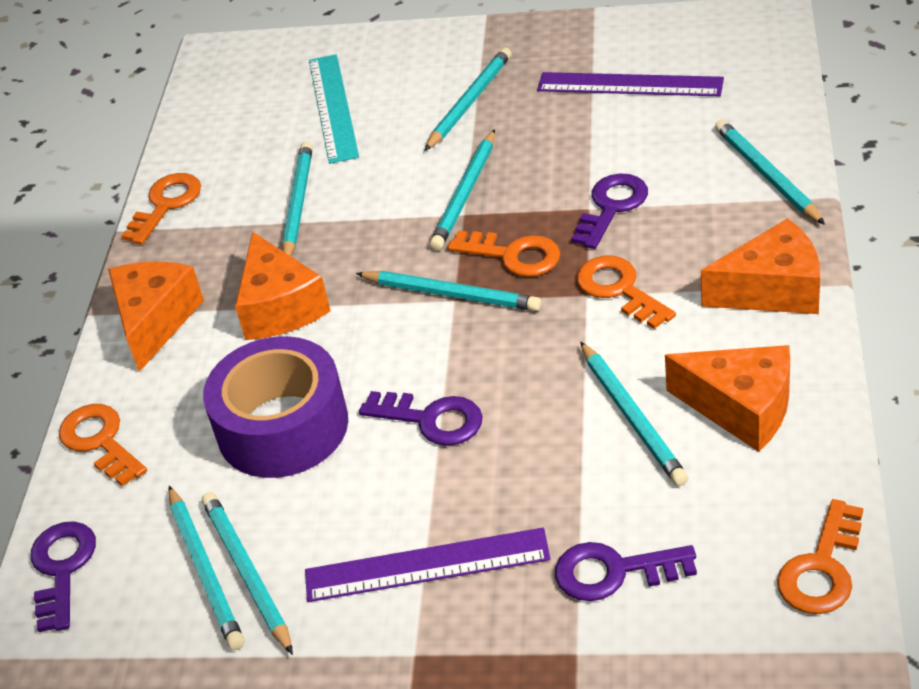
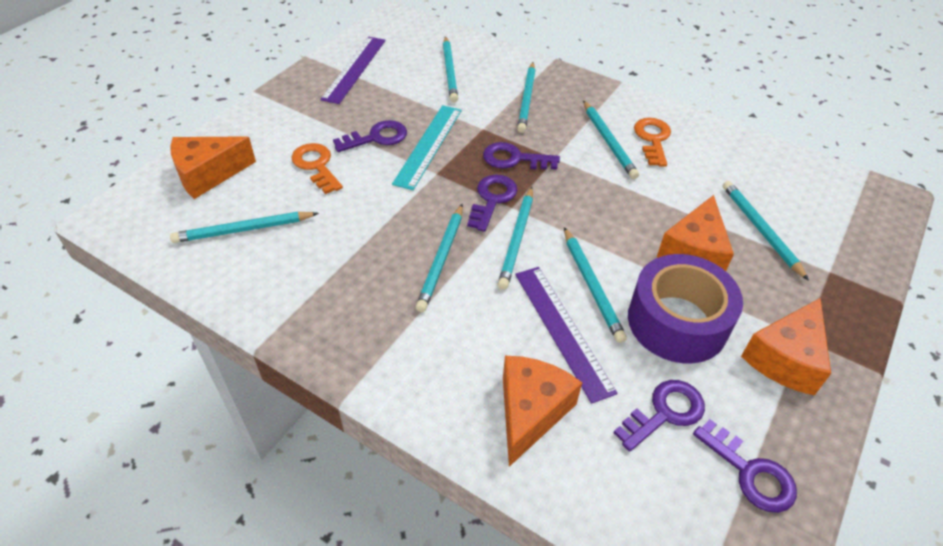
orange key: 5 -> 2
purple key: 4 -> 5

